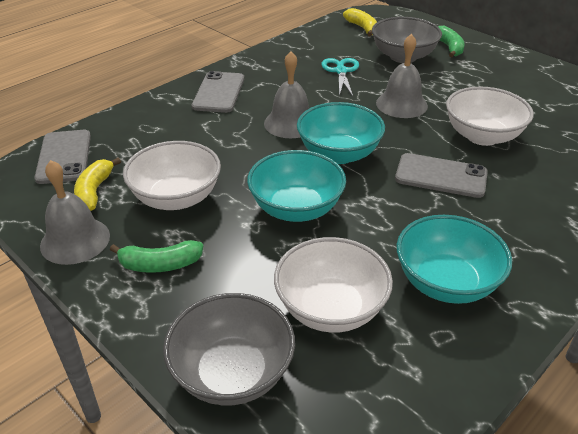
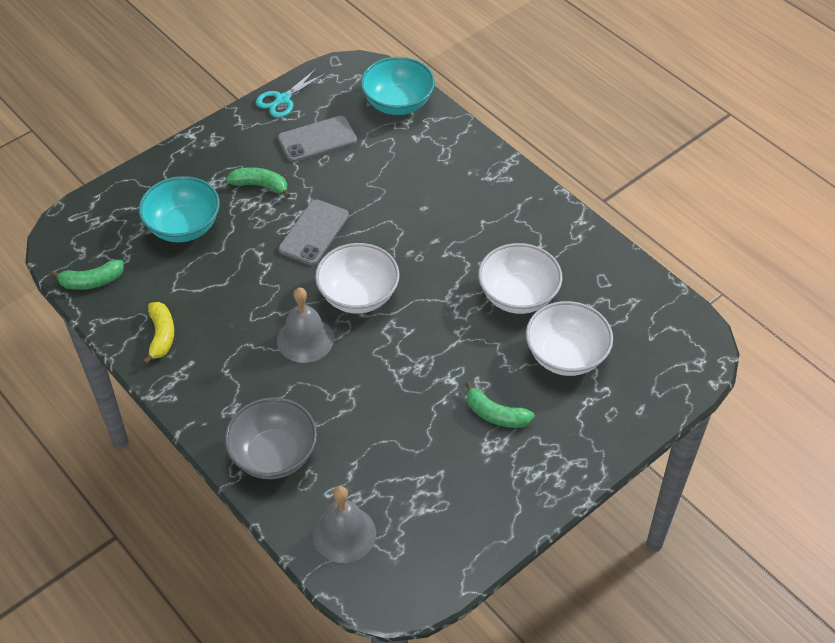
green banana: 2 -> 3
grey bell: 3 -> 2
grey bowl: 2 -> 1
grey phone: 3 -> 2
turquoise bowl: 3 -> 2
yellow banana: 2 -> 1

